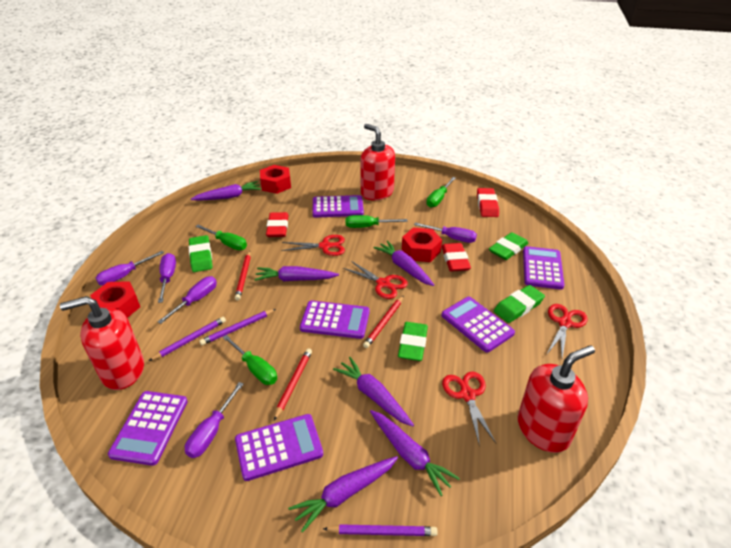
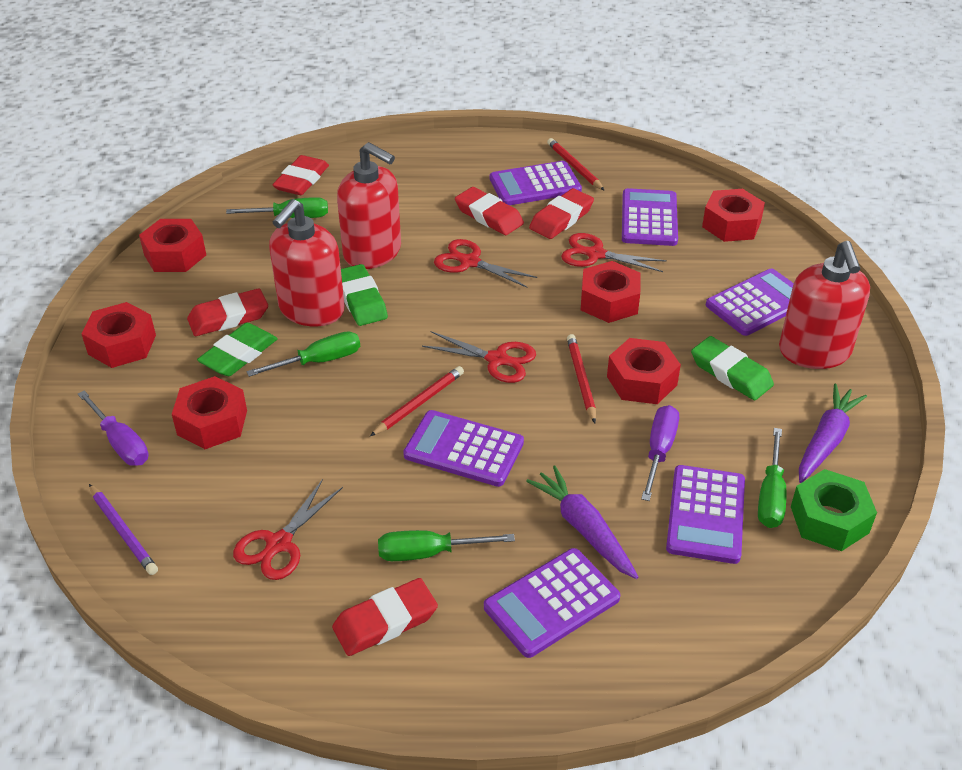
green eraser: 4 -> 3
green nut: 0 -> 1
purple carrot: 6 -> 2
purple pencil: 3 -> 1
purple screwdriver: 5 -> 2
red eraser: 3 -> 5
red nut: 3 -> 6

